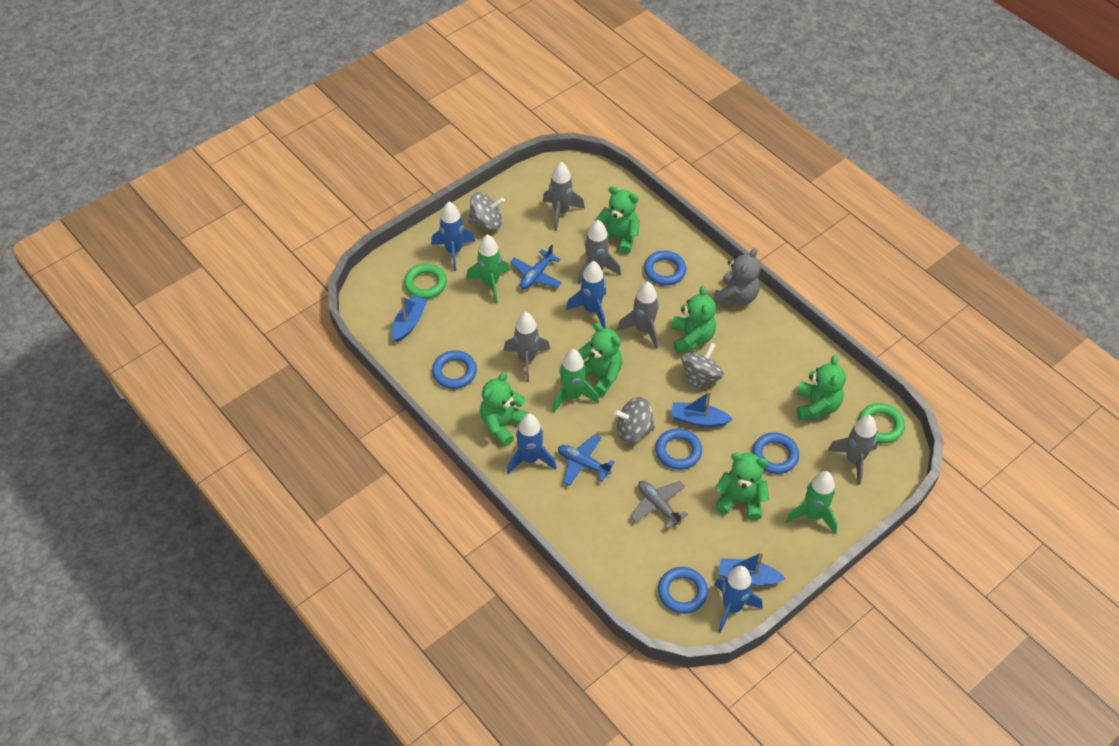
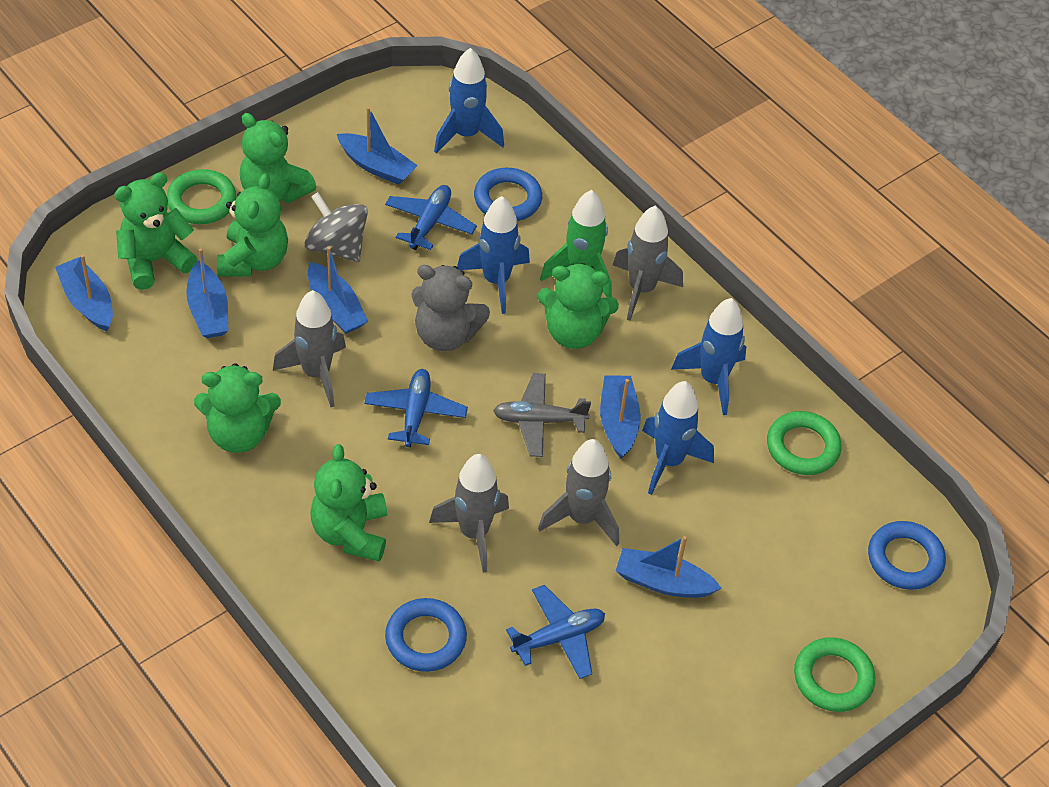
blue boat: 3 -> 6
blue plane: 2 -> 3
blue ring: 5 -> 3
green ring: 2 -> 3
green rocket: 3 -> 1
grey rocket: 5 -> 4
grey spinning top: 3 -> 1

